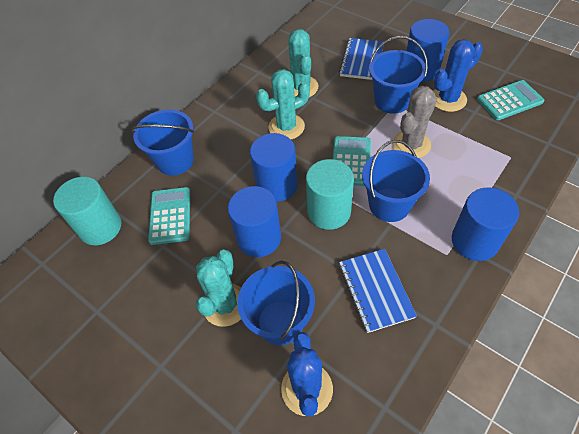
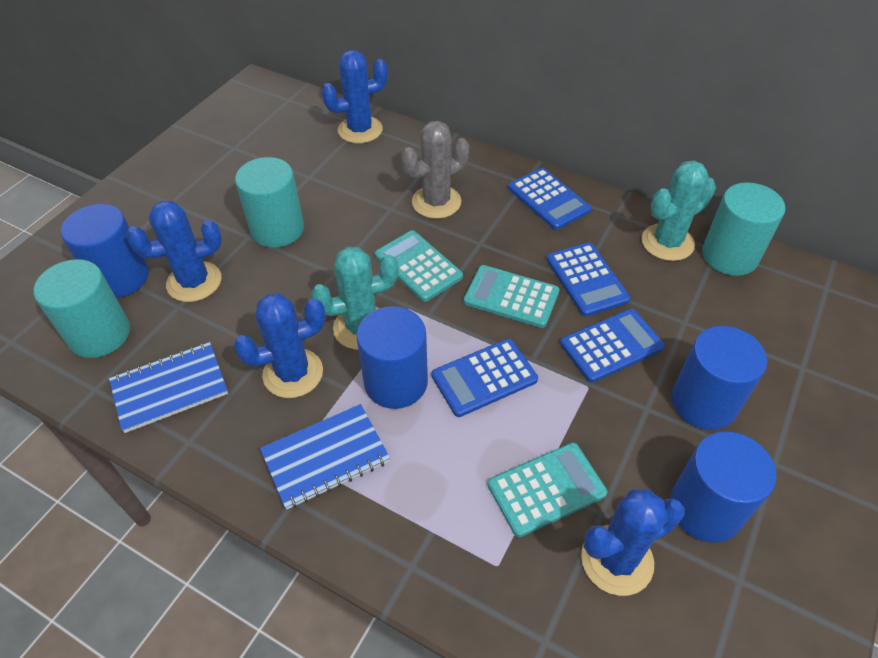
blue bucket: 4 -> 0
blue cactus: 2 -> 4
blue calculator: 0 -> 4
turquoise cactus: 3 -> 2
turquoise cylinder: 2 -> 3

